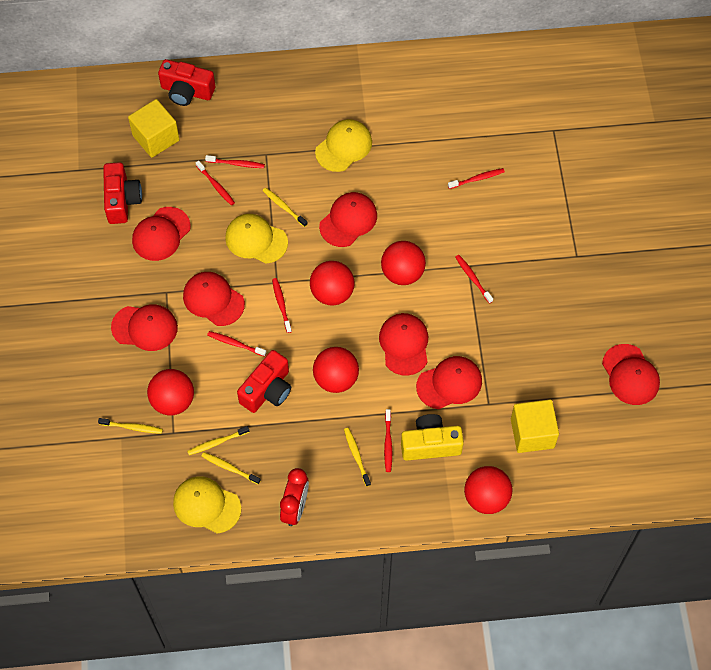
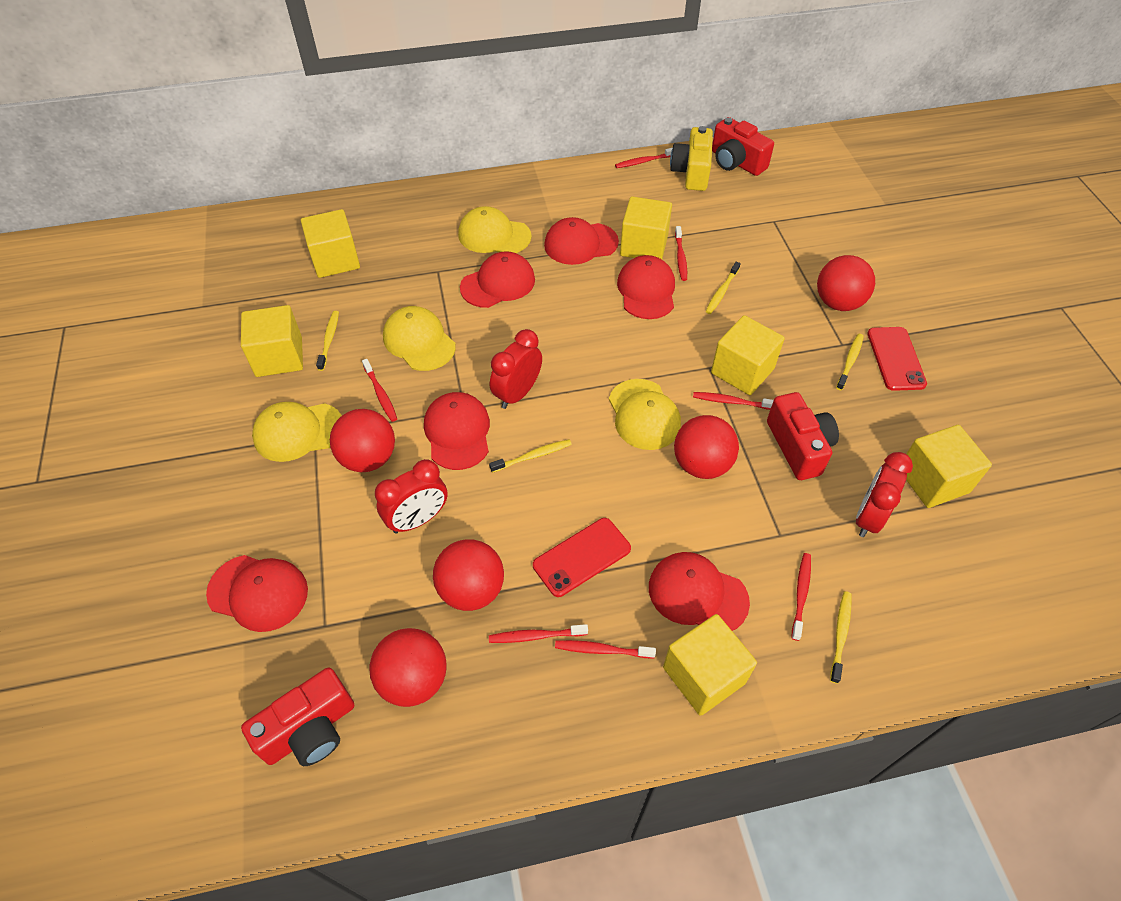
red cap: 7 -> 6
red clock: 1 -> 3
red phone: 0 -> 2
yellow cap: 3 -> 4
yellow cube: 2 -> 6

